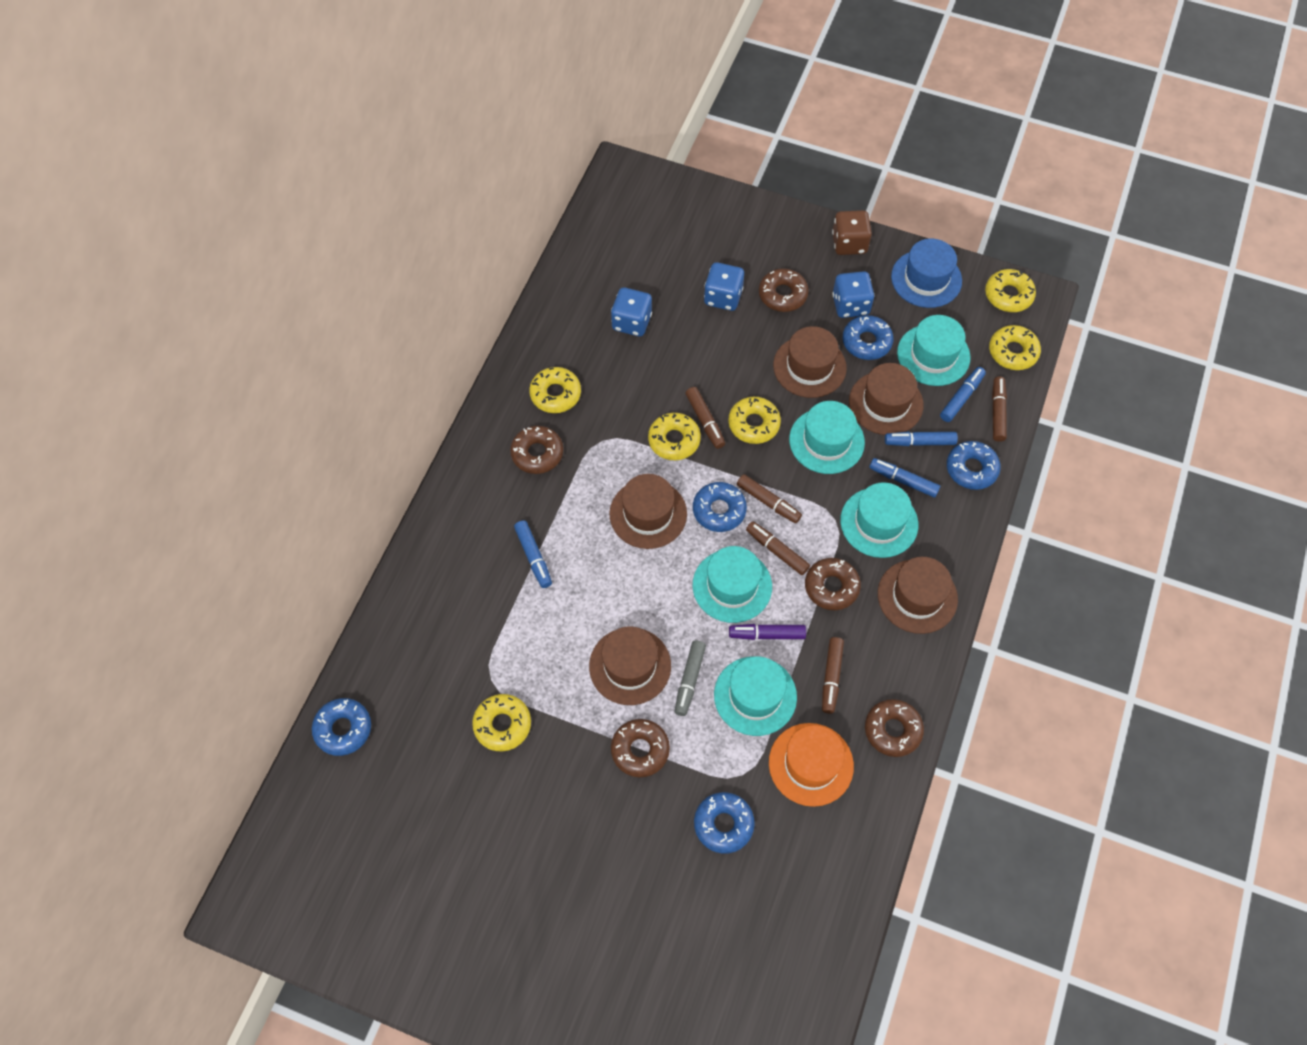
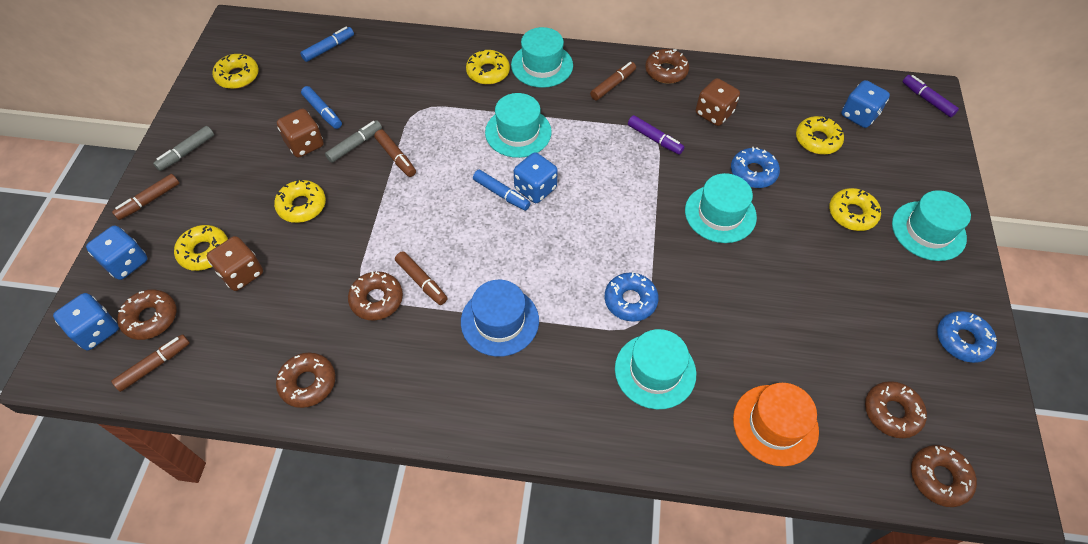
blue dice: 3 -> 4
blue donut: 5 -> 3
blue marker: 4 -> 3
brown dice: 1 -> 3
brown donut: 5 -> 6
brown hat: 5 -> 0
grey marker: 1 -> 2
purple marker: 1 -> 2

